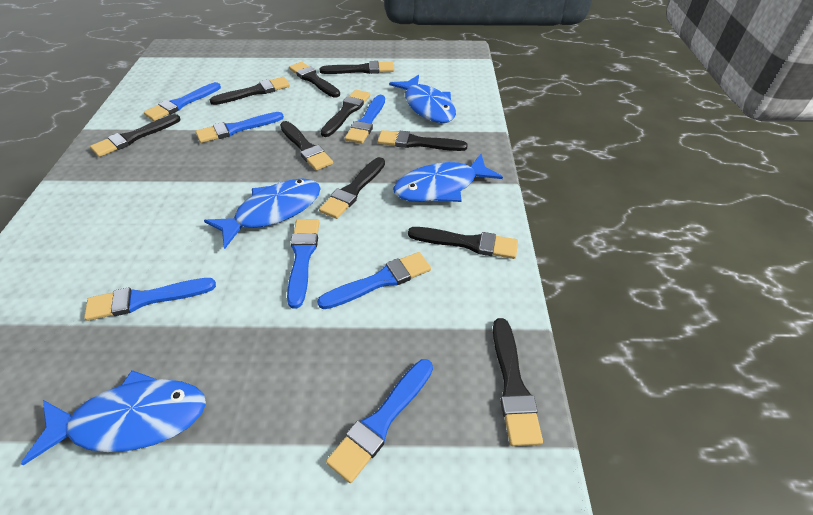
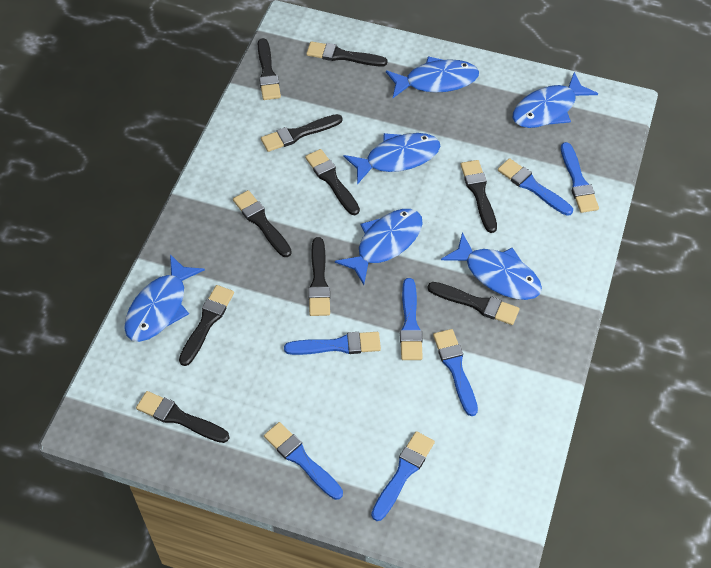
blue fish: 4 -> 6

